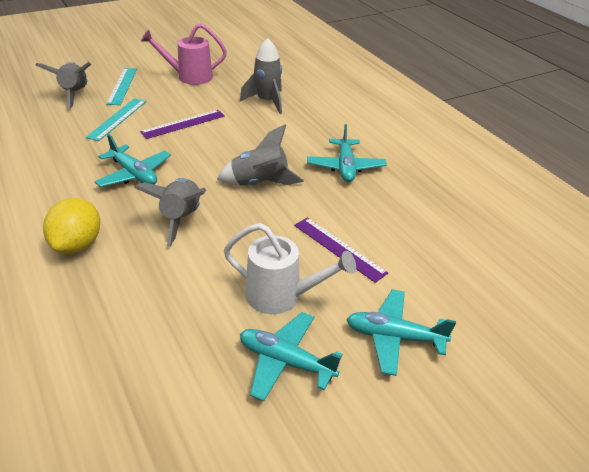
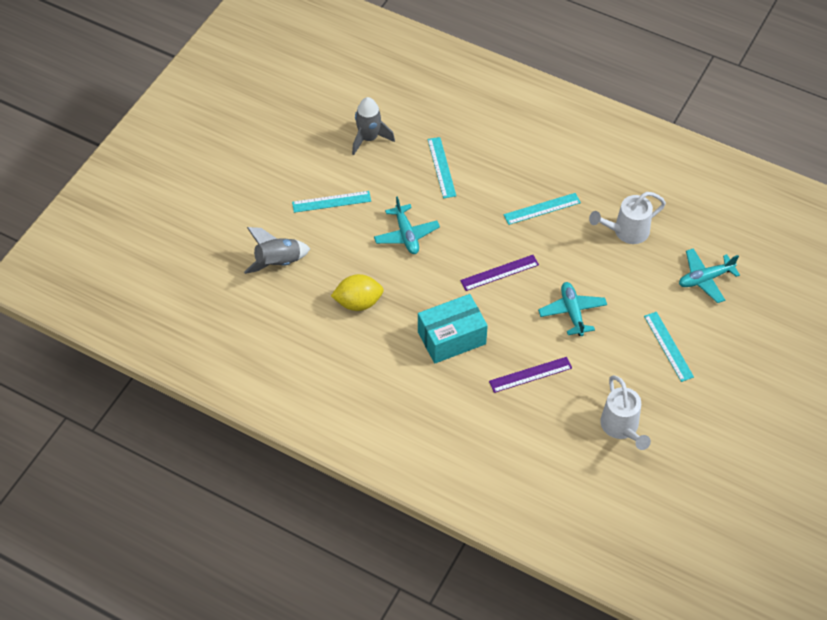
grey rocket: 4 -> 2
pink watering can: 1 -> 0
turquoise box: 0 -> 1
turquoise plane: 4 -> 3
turquoise ruler: 2 -> 4
white watering can: 1 -> 2

